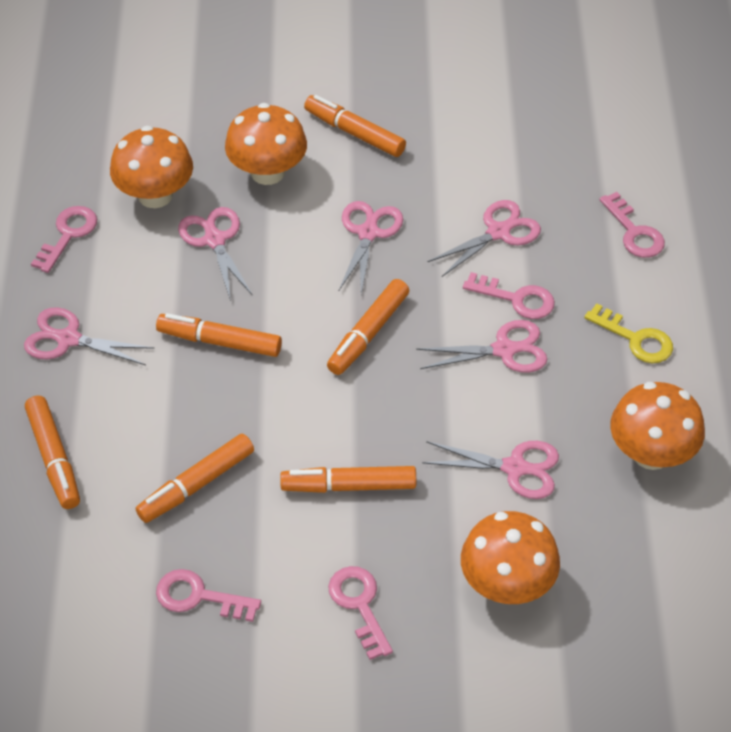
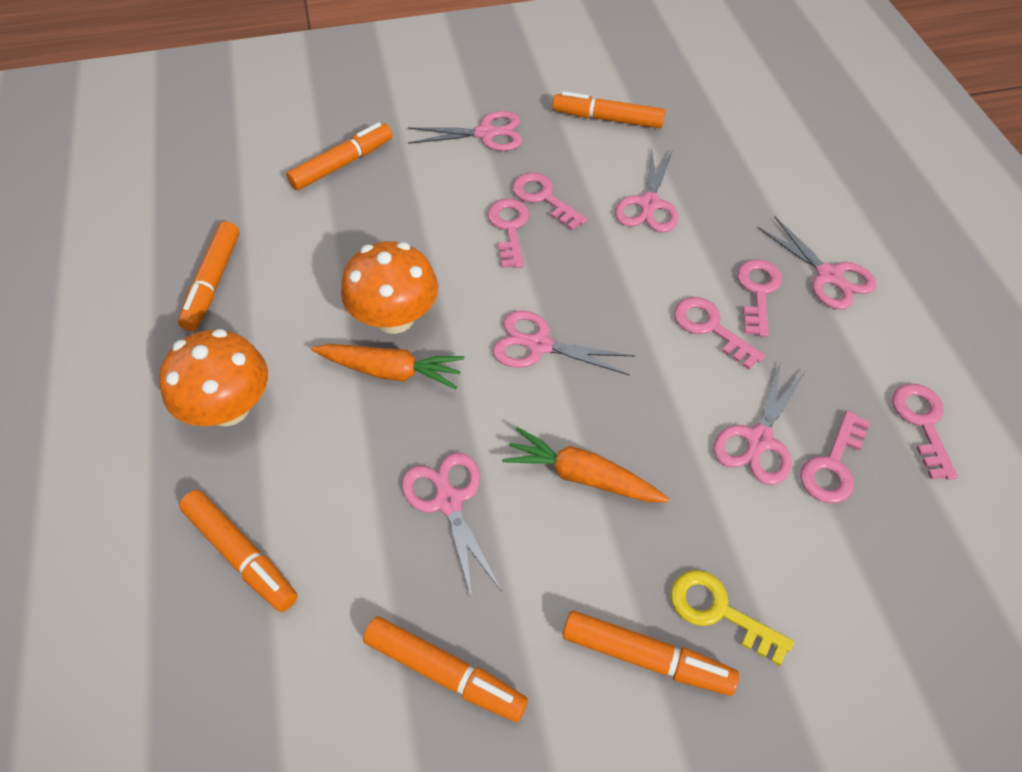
orange carrot: 0 -> 2
orange mushroom: 4 -> 2
pink key: 5 -> 6

